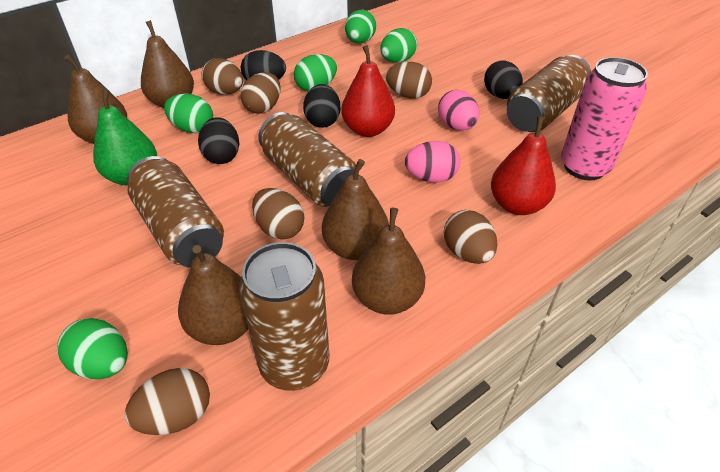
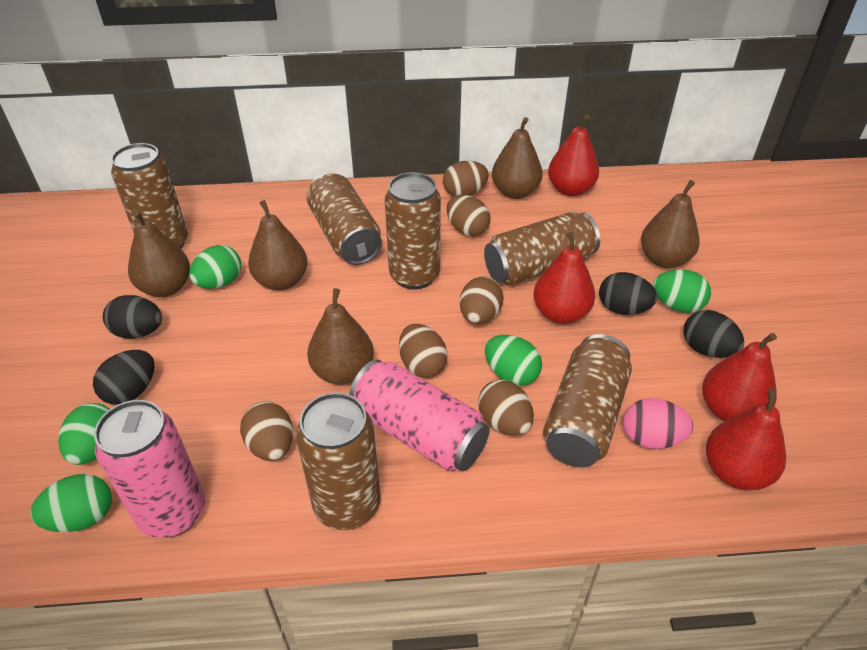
brown can: 4 -> 6
green pear: 1 -> 0
pink can: 1 -> 2
pink egg: 2 -> 1
red pear: 2 -> 4

